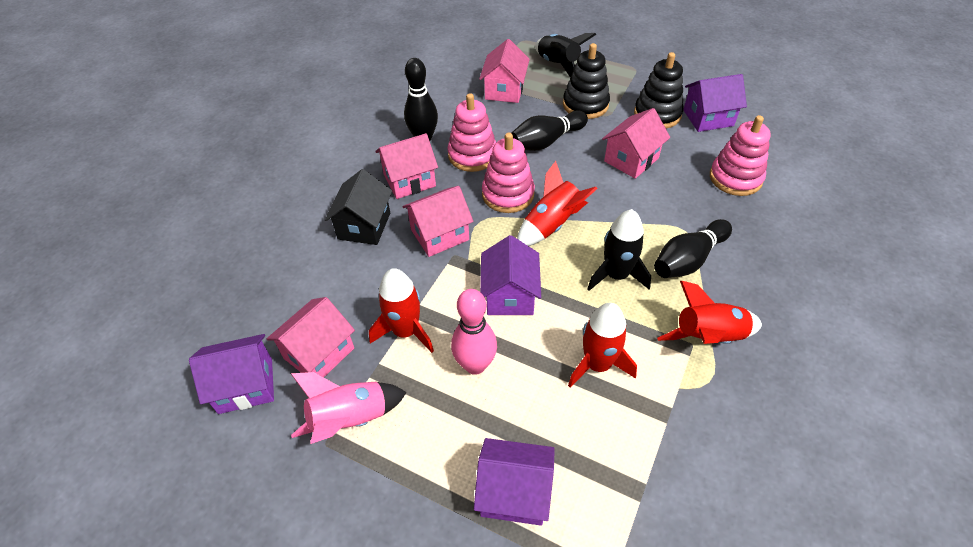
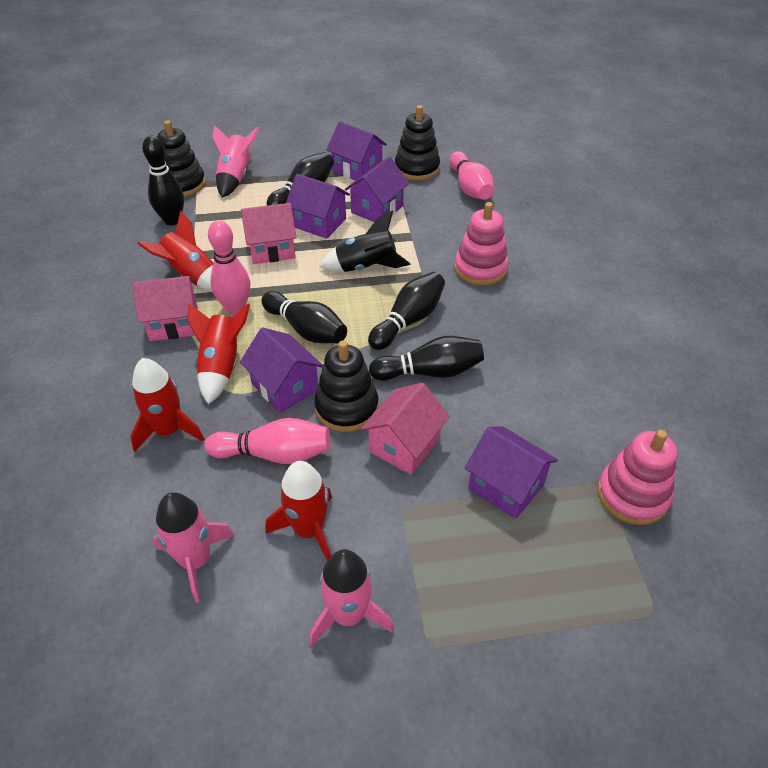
black bowling pin: 3 -> 5
black house: 1 -> 0
black rocket: 2 -> 1
black stacking toy: 2 -> 3
pink bowling pin: 1 -> 3
pink house: 5 -> 3
pink rocket: 1 -> 3
pink stacking toy: 3 -> 2
purple house: 4 -> 5

